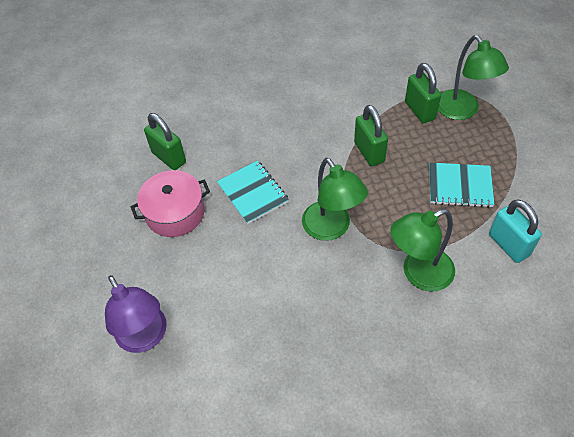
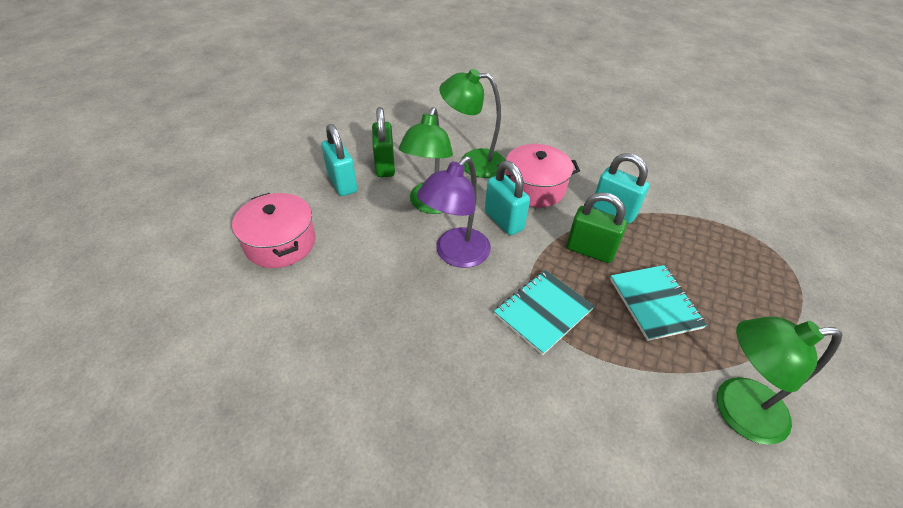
green padlock: 3 -> 2
pink pot: 1 -> 2
turquoise padlock: 1 -> 3

